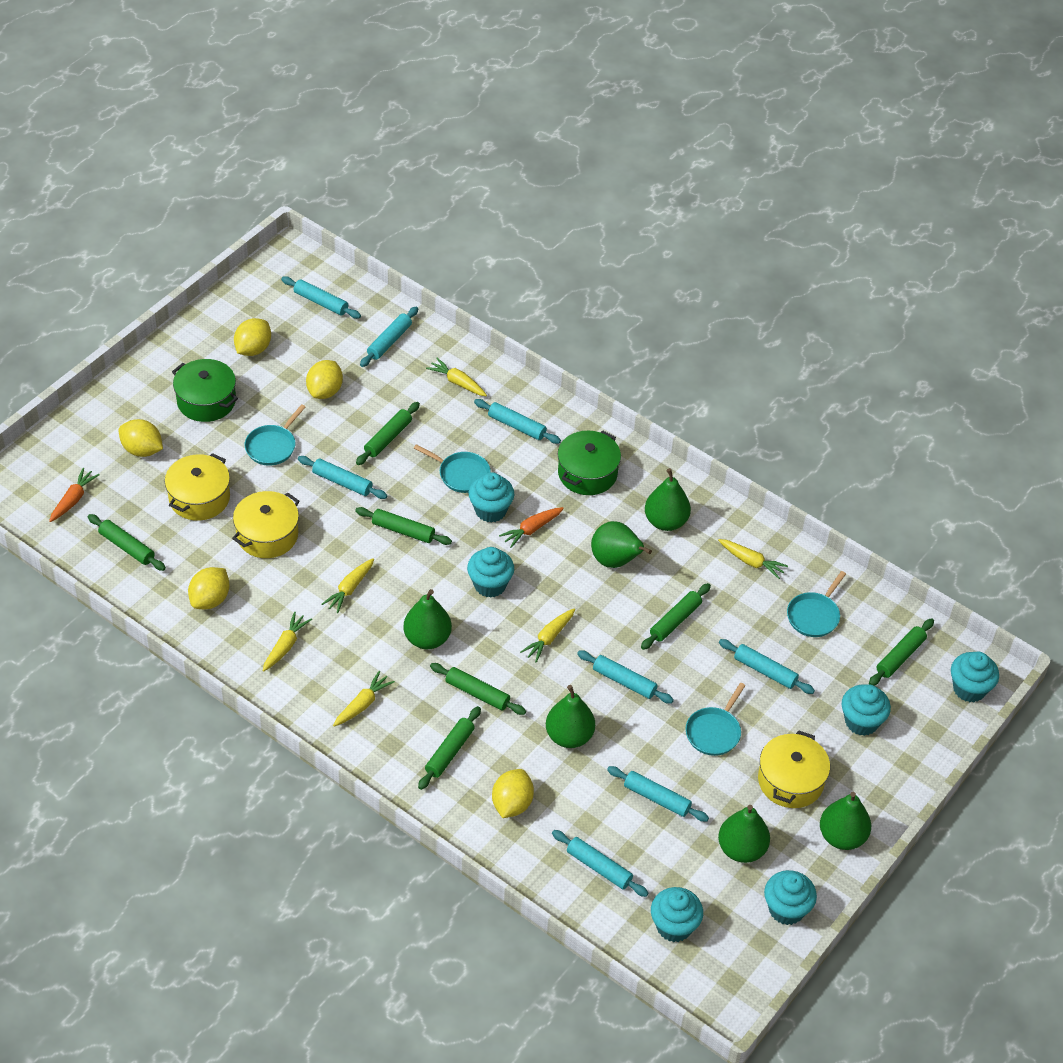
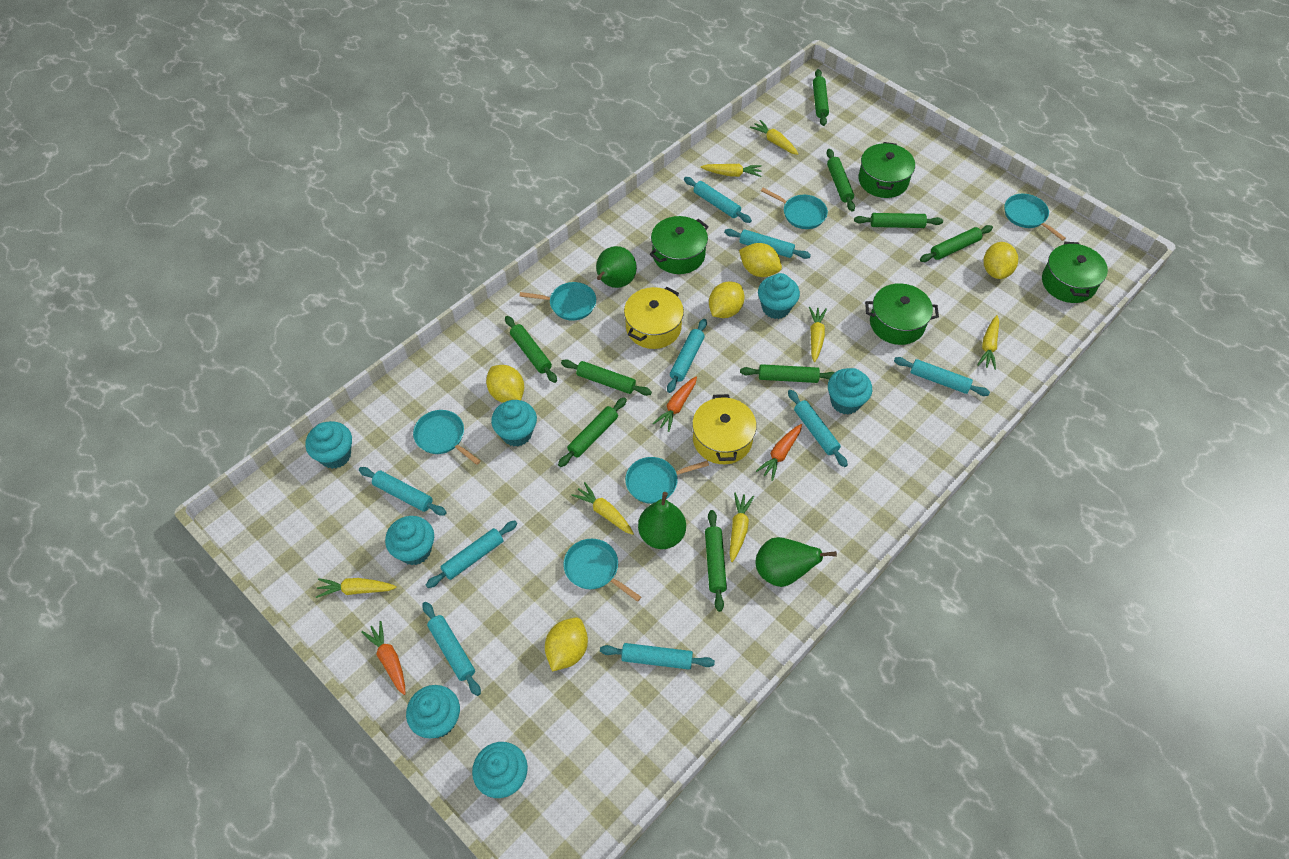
green pear: 6 -> 3
green pot: 2 -> 4
green rolling pin: 7 -> 9
orange carrot: 2 -> 3
turquoise cupcake: 6 -> 7
turquoise pan: 4 -> 6
turquoise rolling pin: 8 -> 9
yellow carrot: 6 -> 7
yellow pot: 3 -> 2

